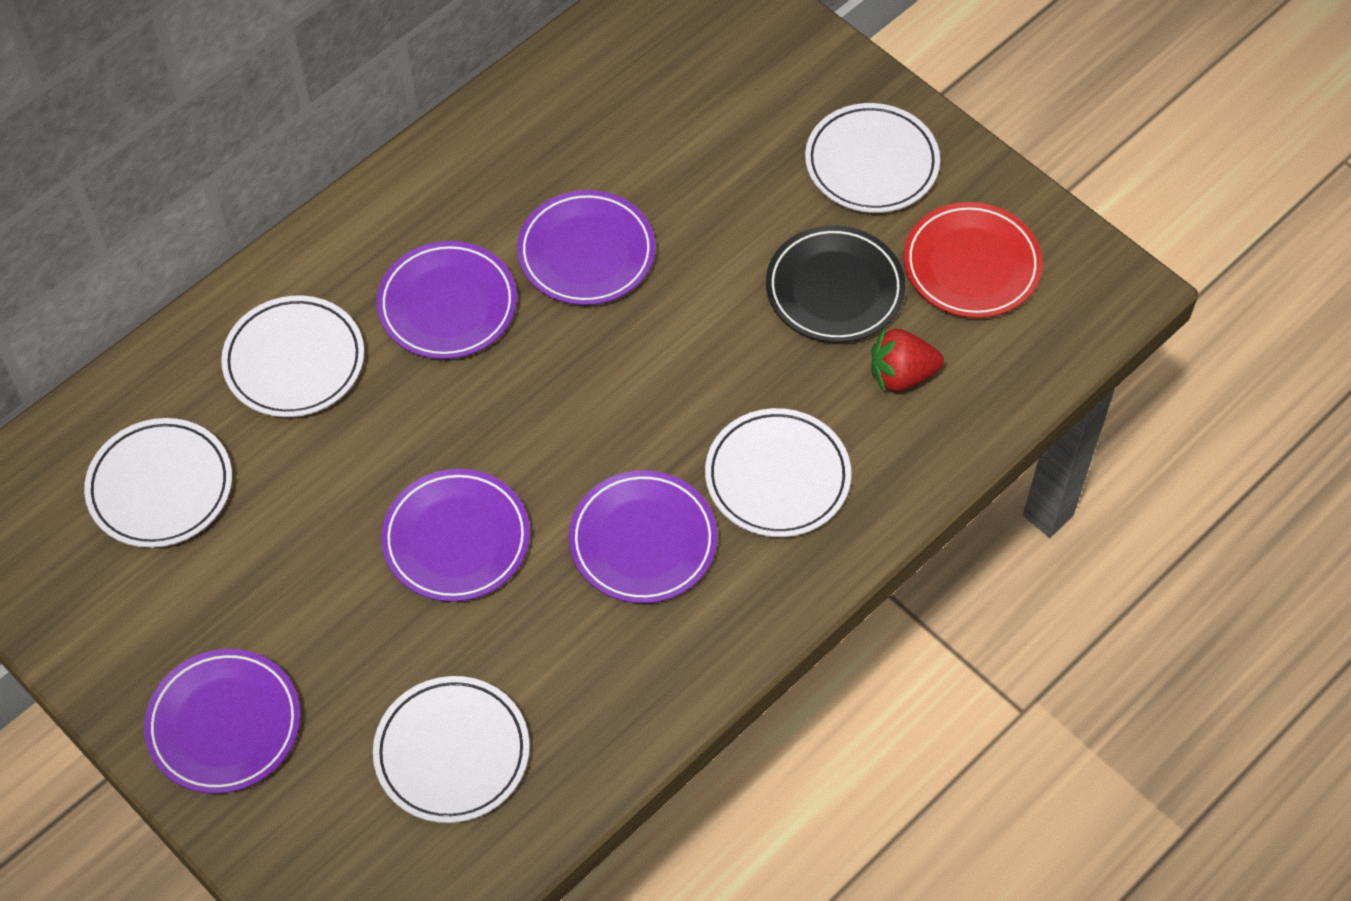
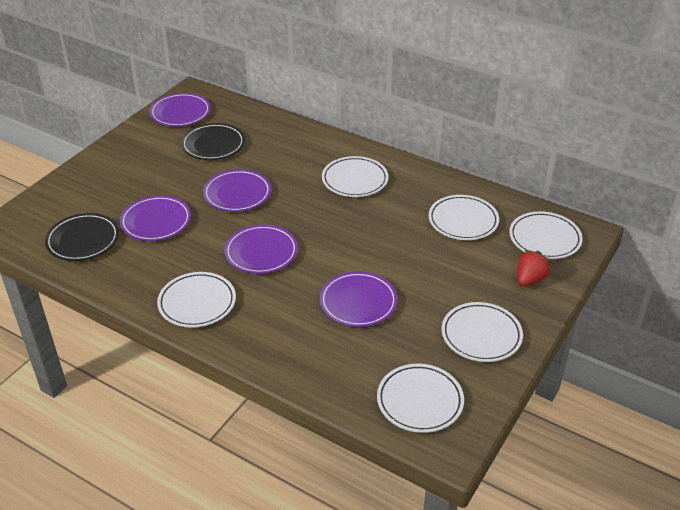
black plate: 1 -> 2
red plate: 1 -> 0
white plate: 5 -> 6

